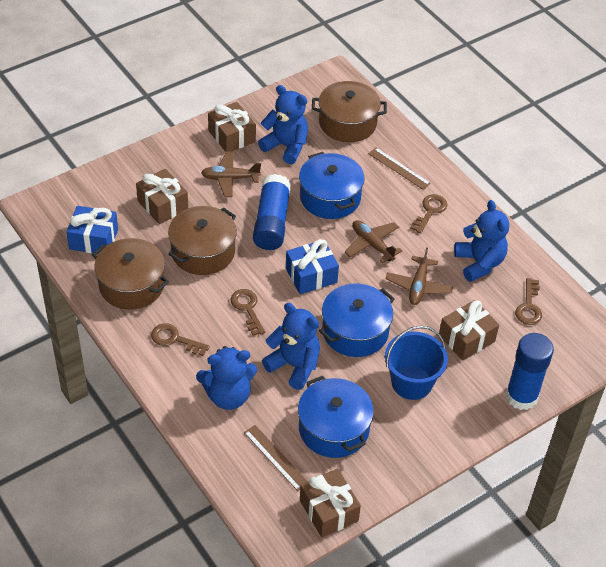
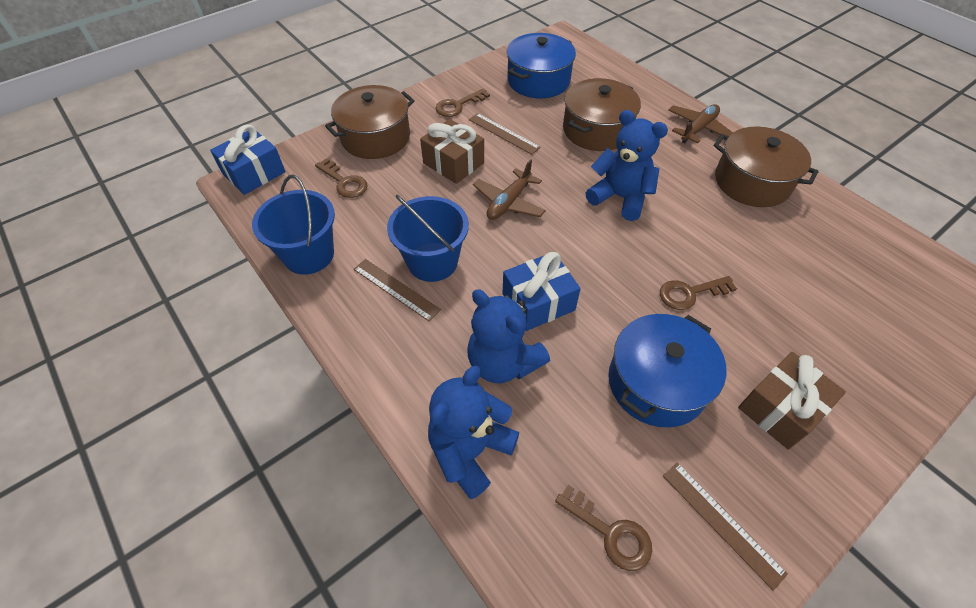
blue bucket: 1 -> 2
blue glue stick: 2 -> 0
blue pot: 3 -> 2
blue teddy bear: 4 -> 3
brown gift: 4 -> 2
brown plane: 3 -> 2
brown ruler: 2 -> 3

